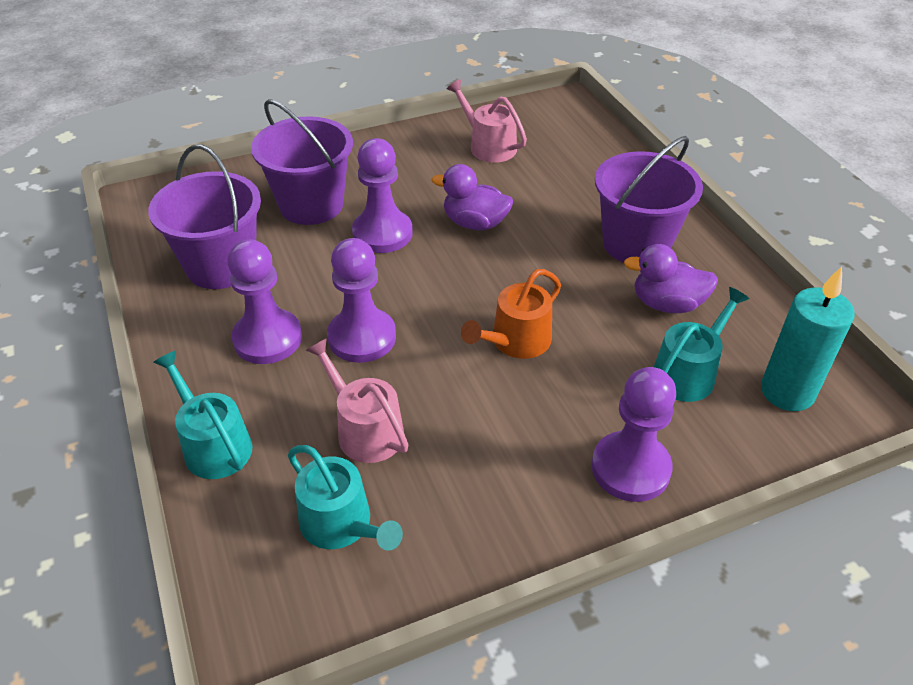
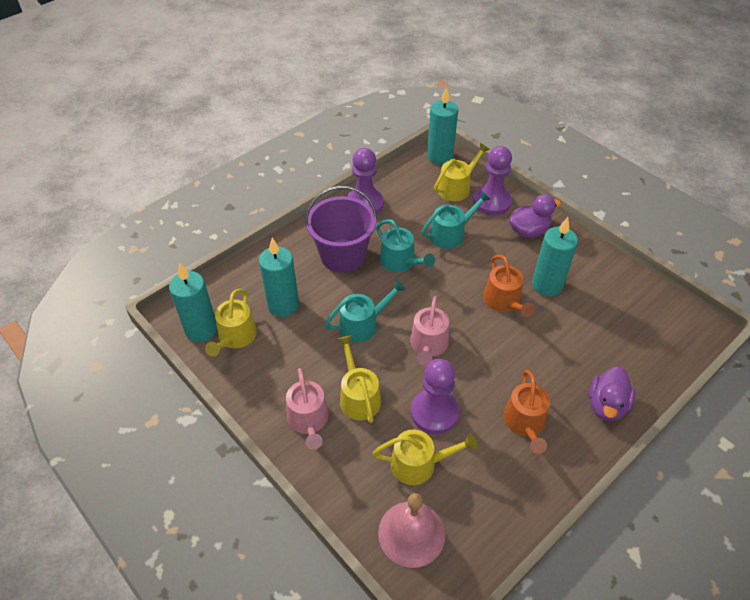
orange watering can: 1 -> 2
pink bell: 0 -> 1
purple bucket: 3 -> 1
purple pawn: 4 -> 3
turquoise candle: 1 -> 4
yellow watering can: 0 -> 4

